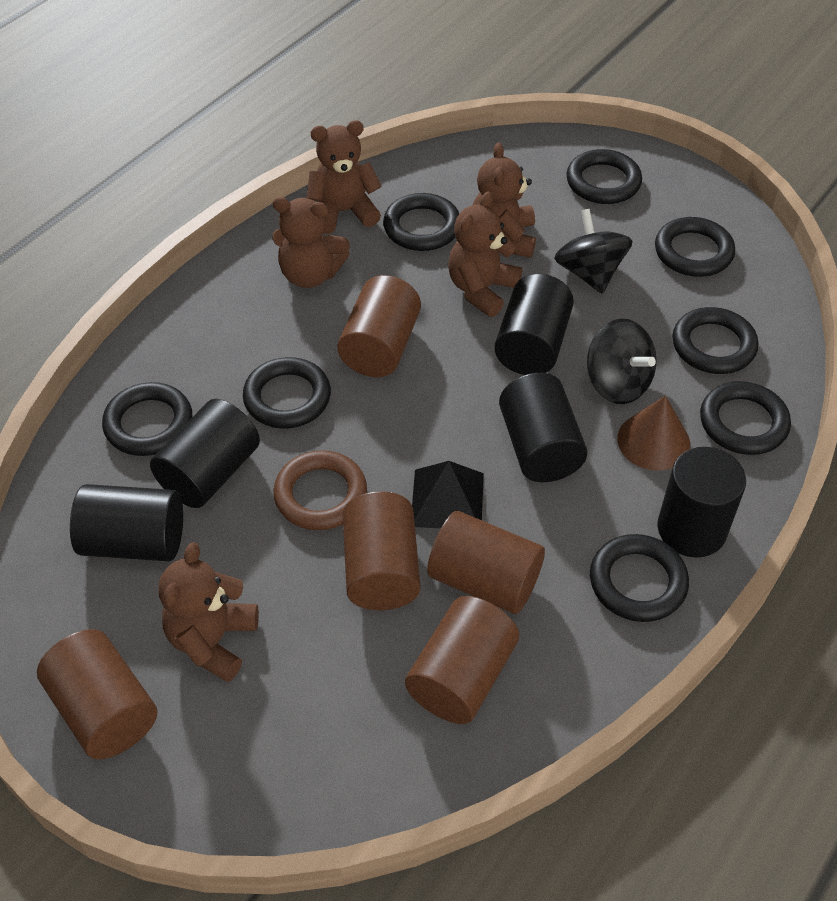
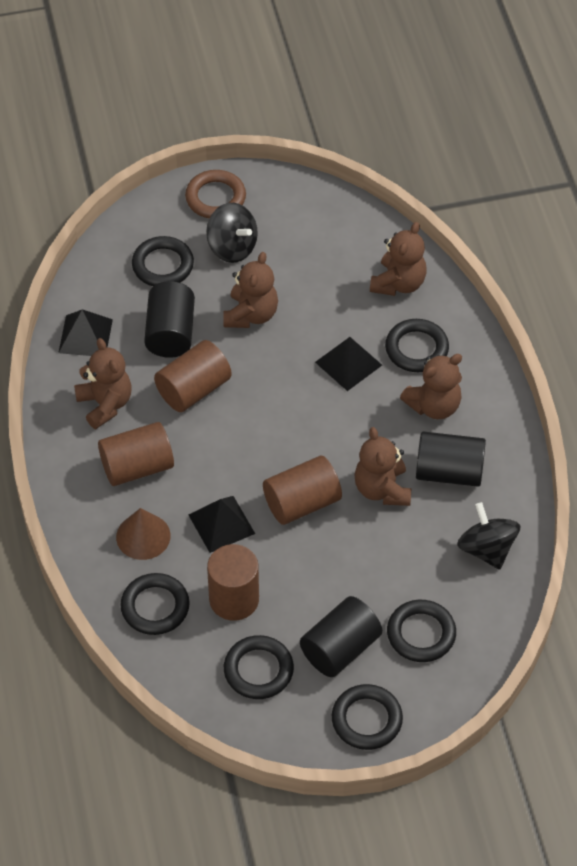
black cylinder: 5 -> 3
black pyramid: 1 -> 3
black ring: 8 -> 6
brown cylinder: 5 -> 4

